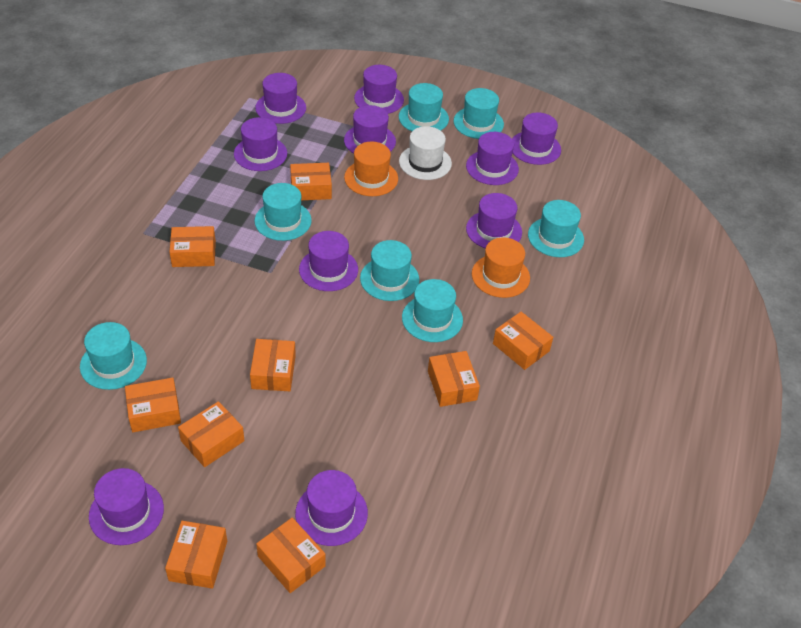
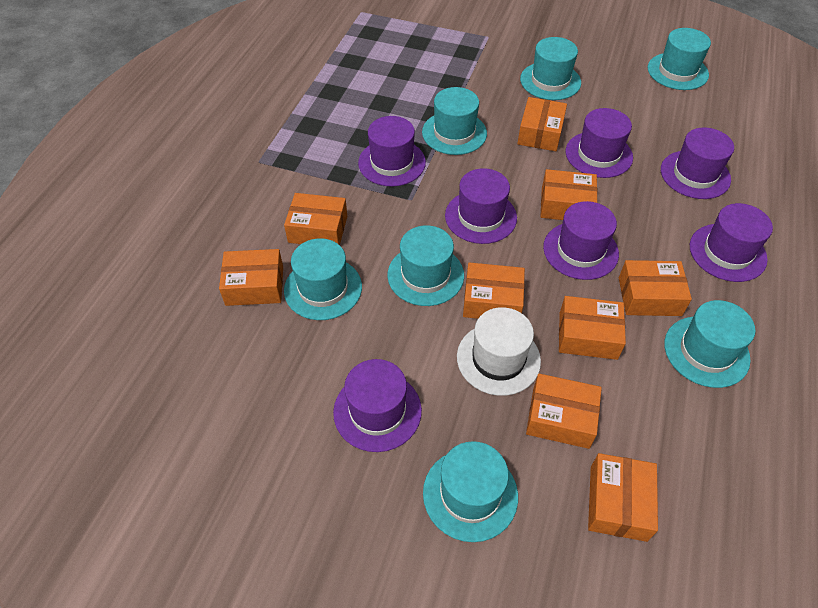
orange hat: 2 -> 0
purple hat: 10 -> 7

